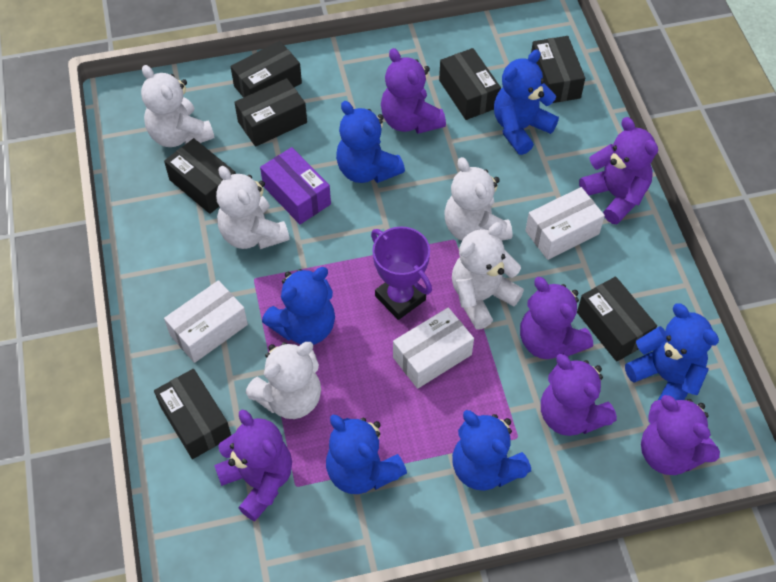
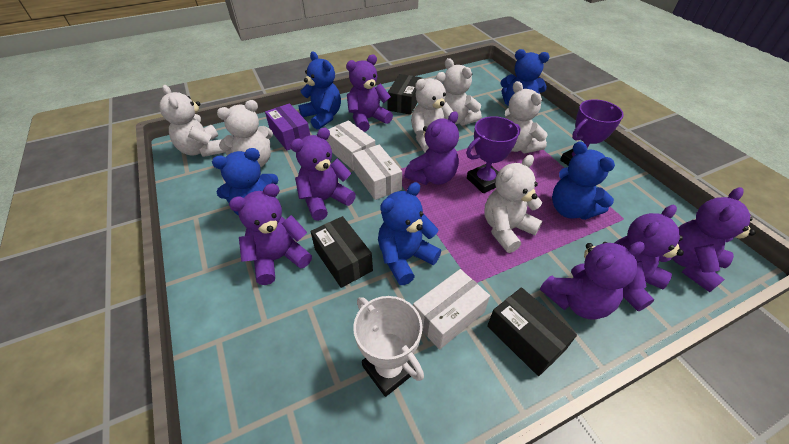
black box: 7 -> 3
blue teddy bear: 6 -> 5
purple teddy bear: 6 -> 7
purple trophy: 1 -> 2
white teddy bear: 5 -> 6
white trophy: 0 -> 1

